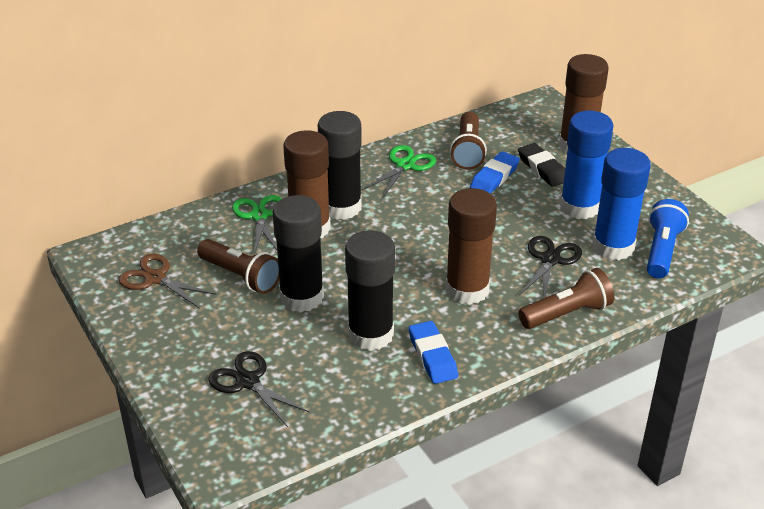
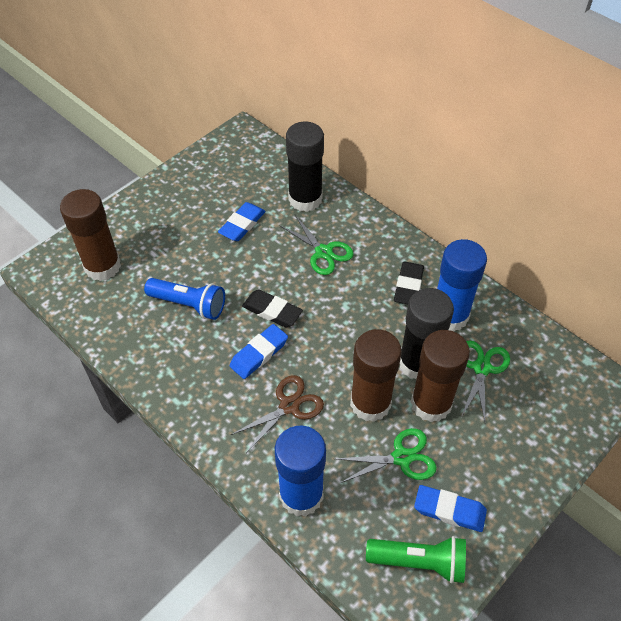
black eraser: 1 -> 2
black glue stick: 3 -> 2
black scissors: 2 -> 0
blue eraser: 2 -> 3
brown flashlight: 3 -> 0
green flashlight: 0 -> 1
green scissors: 2 -> 3

